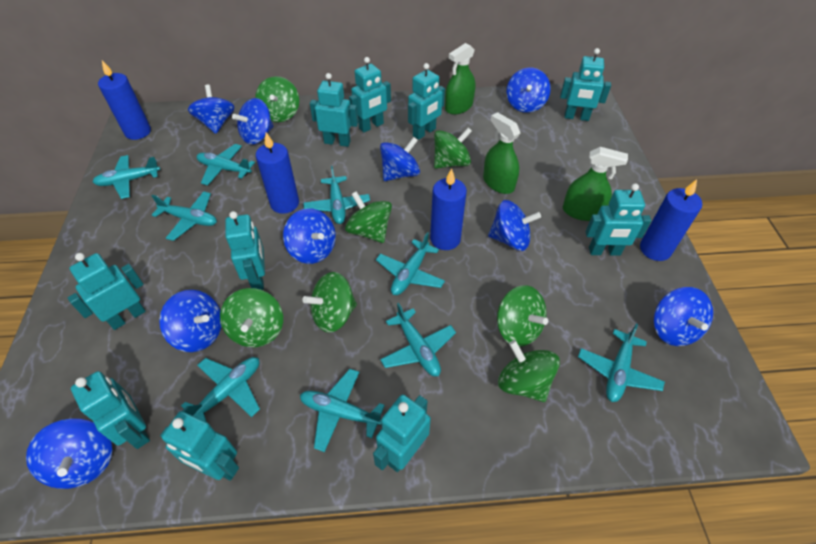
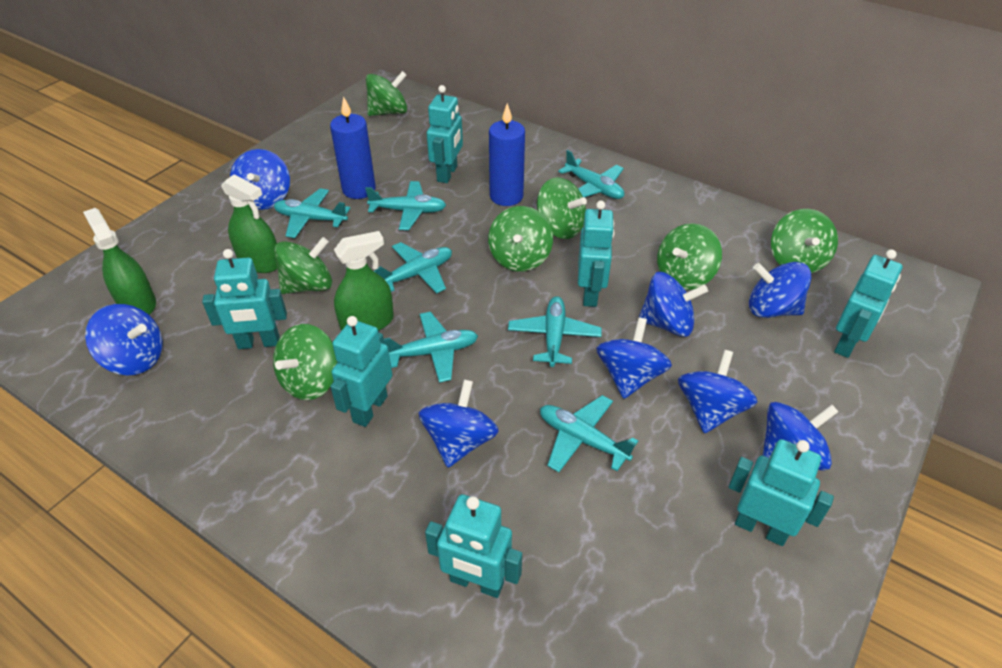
blue candle: 4 -> 2
blue spinning top: 9 -> 8
turquoise plane: 9 -> 7
turquoise robot: 10 -> 7

